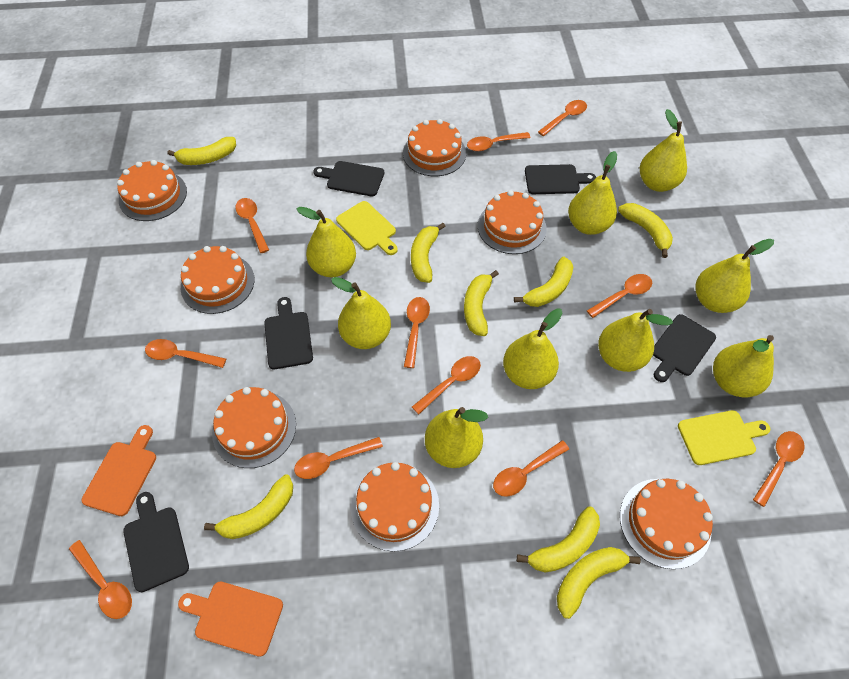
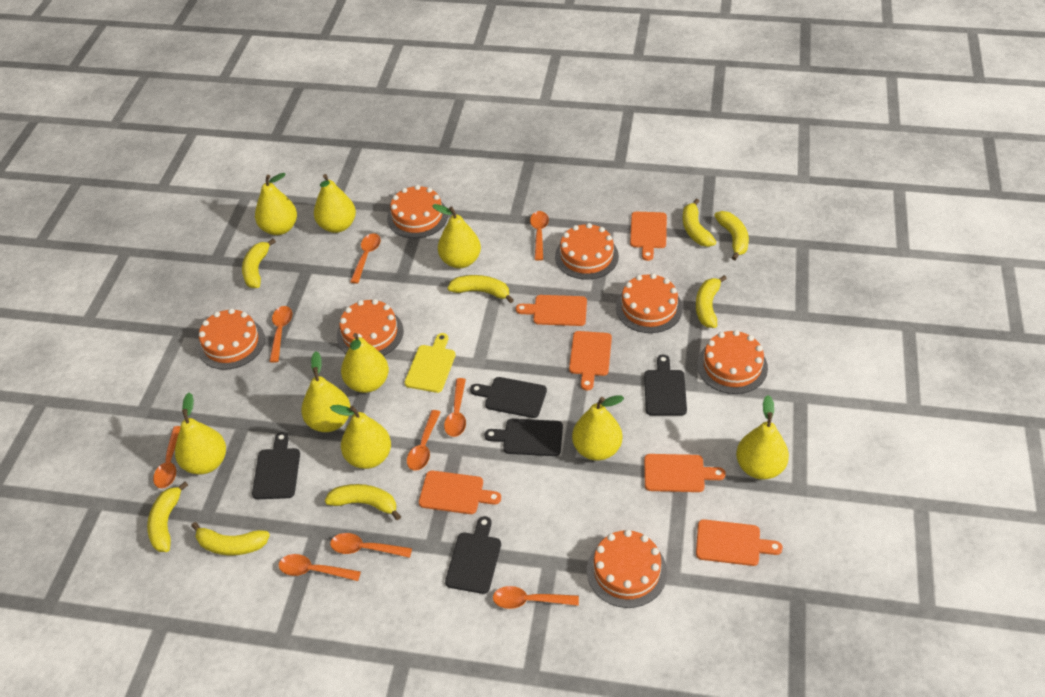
orange cutting board: 2 -> 6
orange spoon: 11 -> 9
yellow cutting board: 2 -> 1

